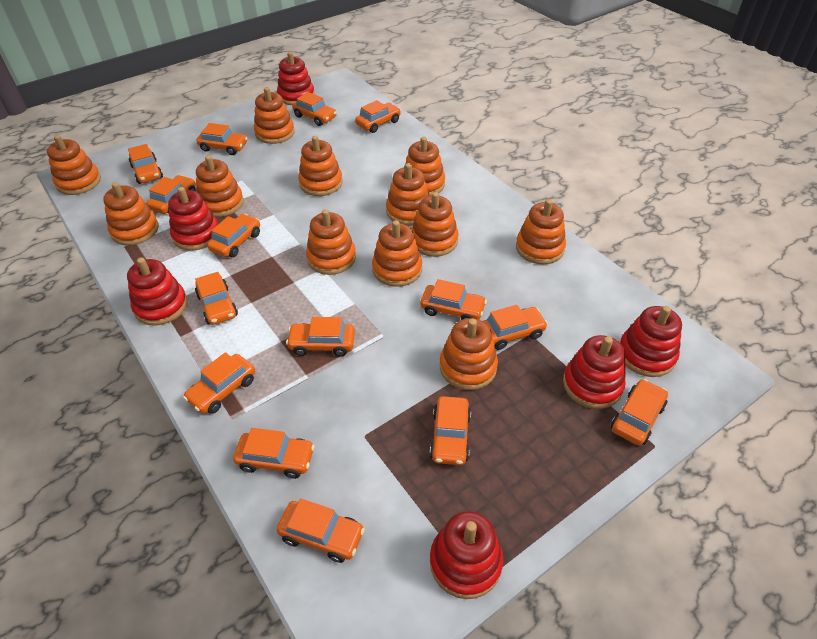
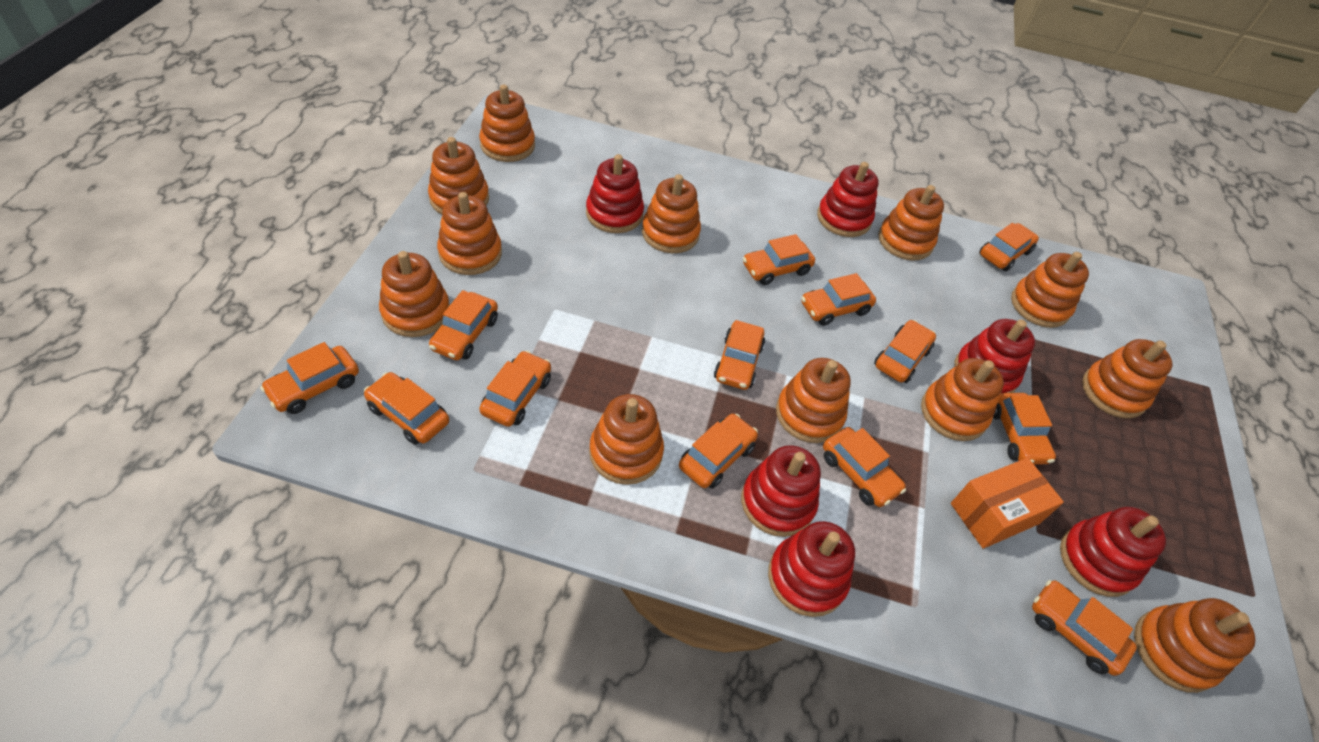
orange box: 0 -> 1
orange car: 15 -> 13

